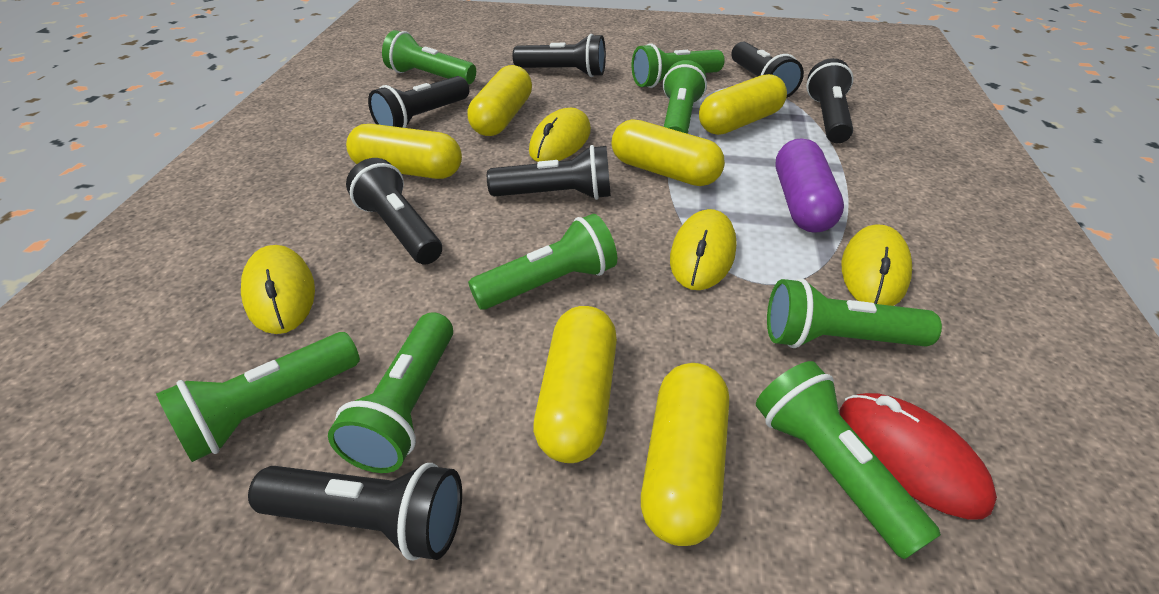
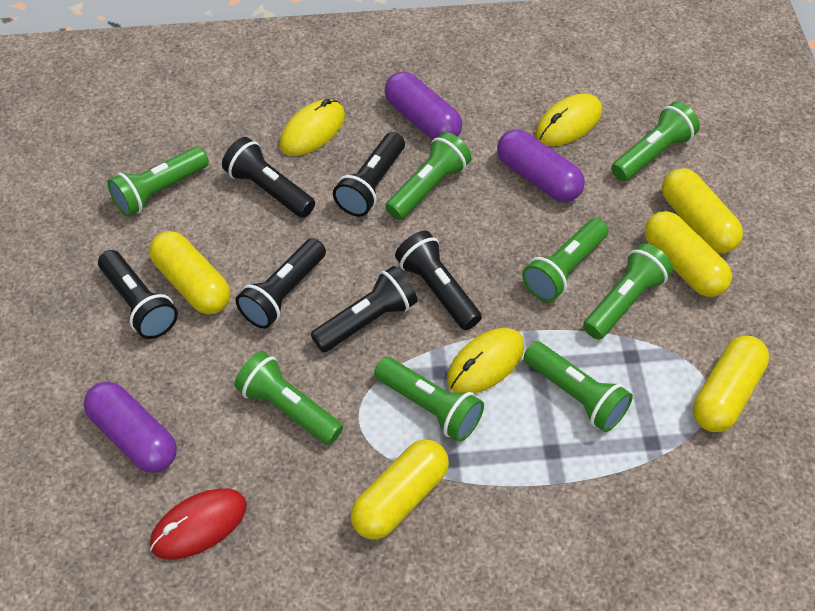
black flashlight: 7 -> 6
purple capsule: 1 -> 3
yellow capsule: 6 -> 5
yellow mouse: 4 -> 3

